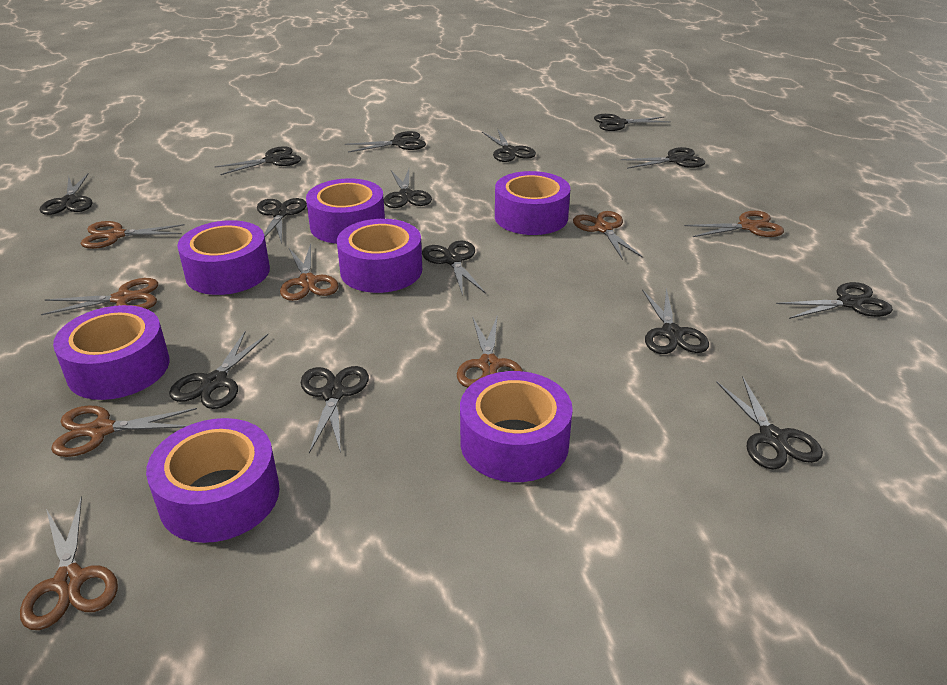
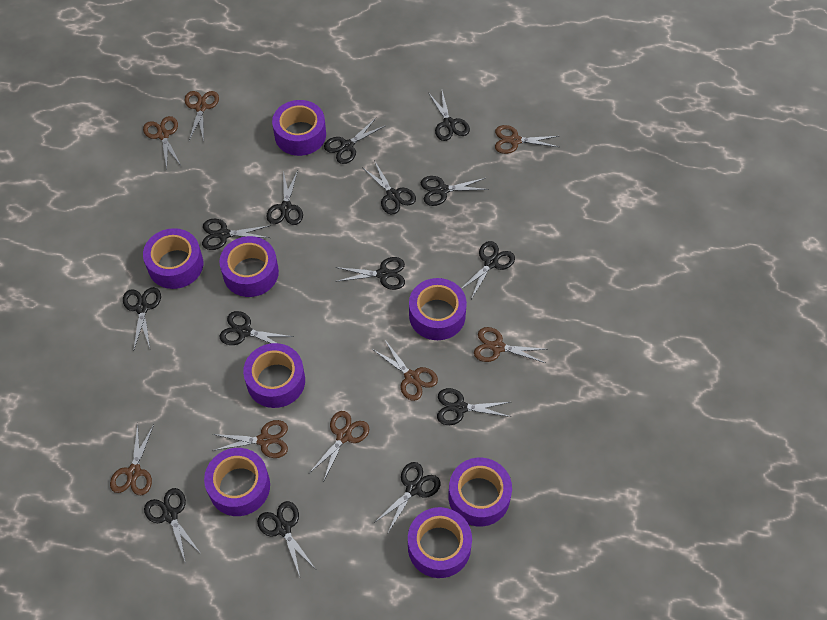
purple tape: 7 -> 8

